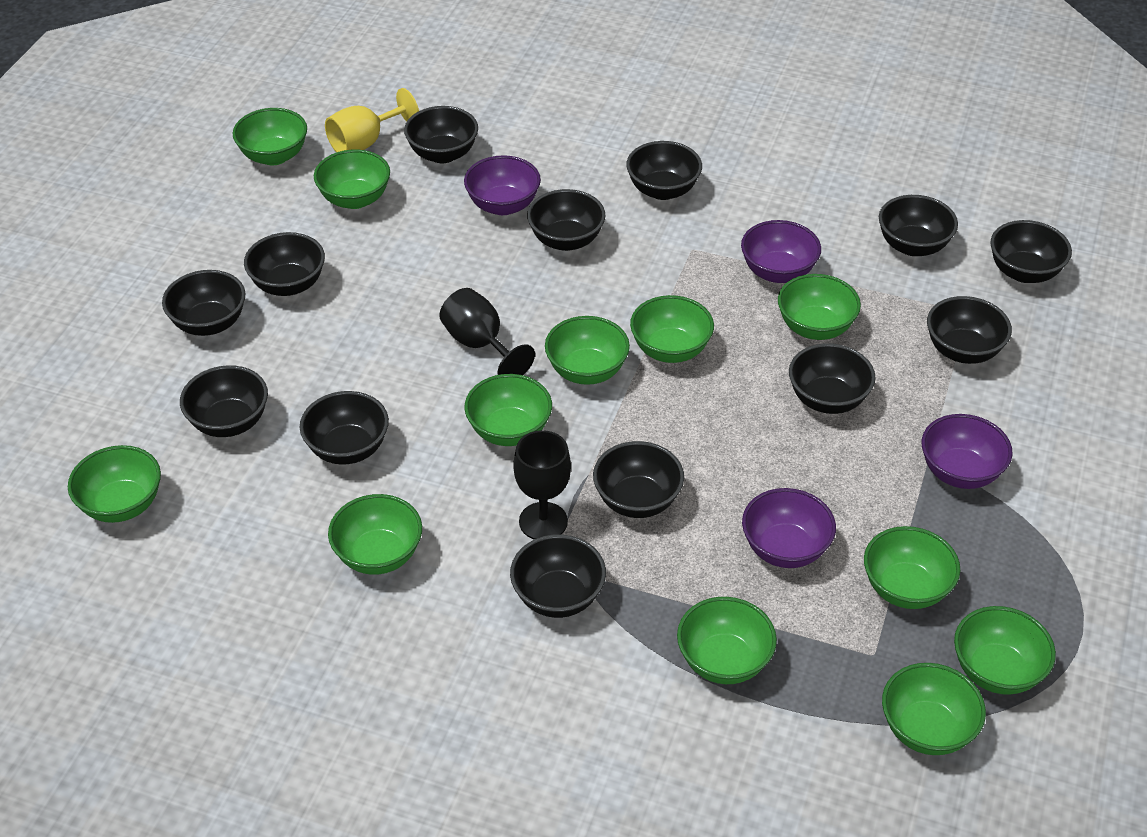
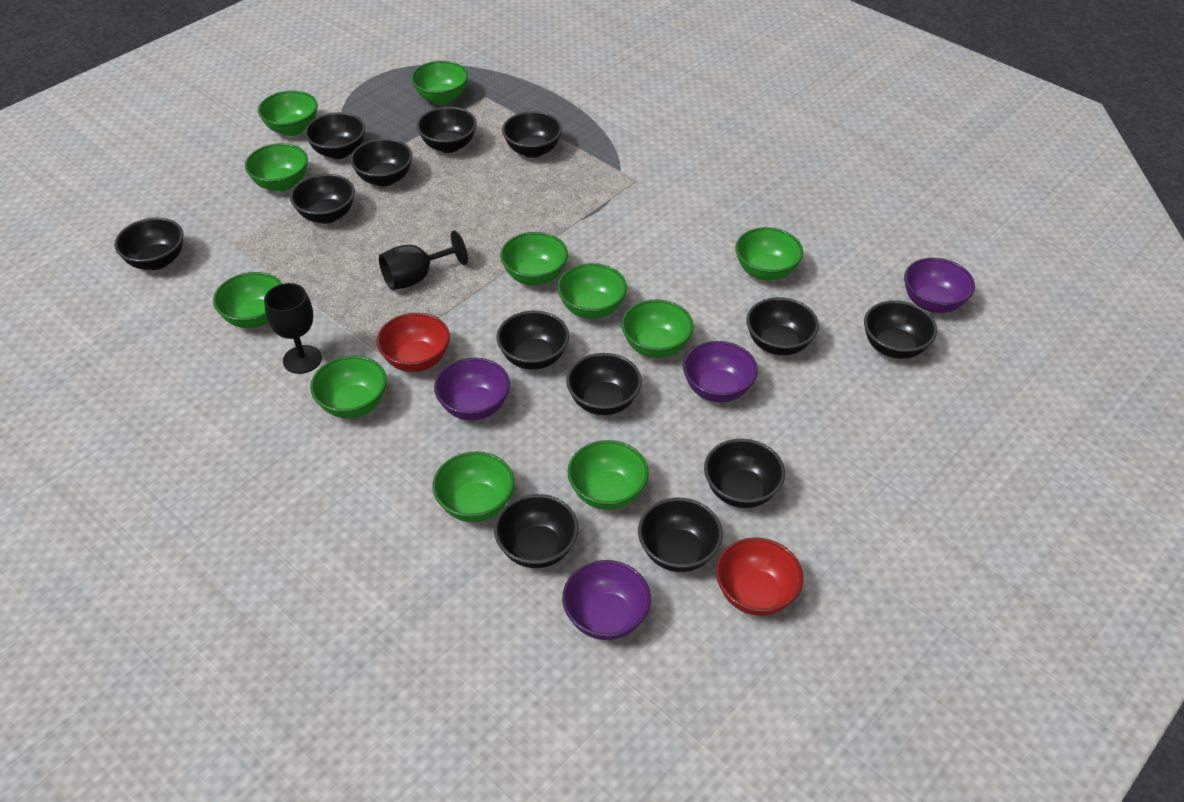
green bowl: 12 -> 11
red bowl: 0 -> 2
yellow goblet: 1 -> 0

